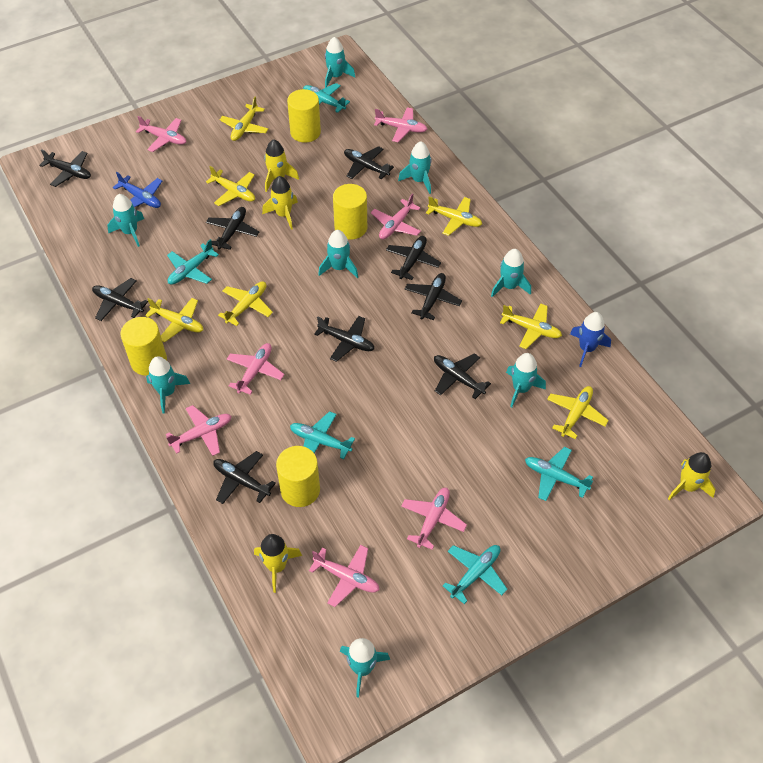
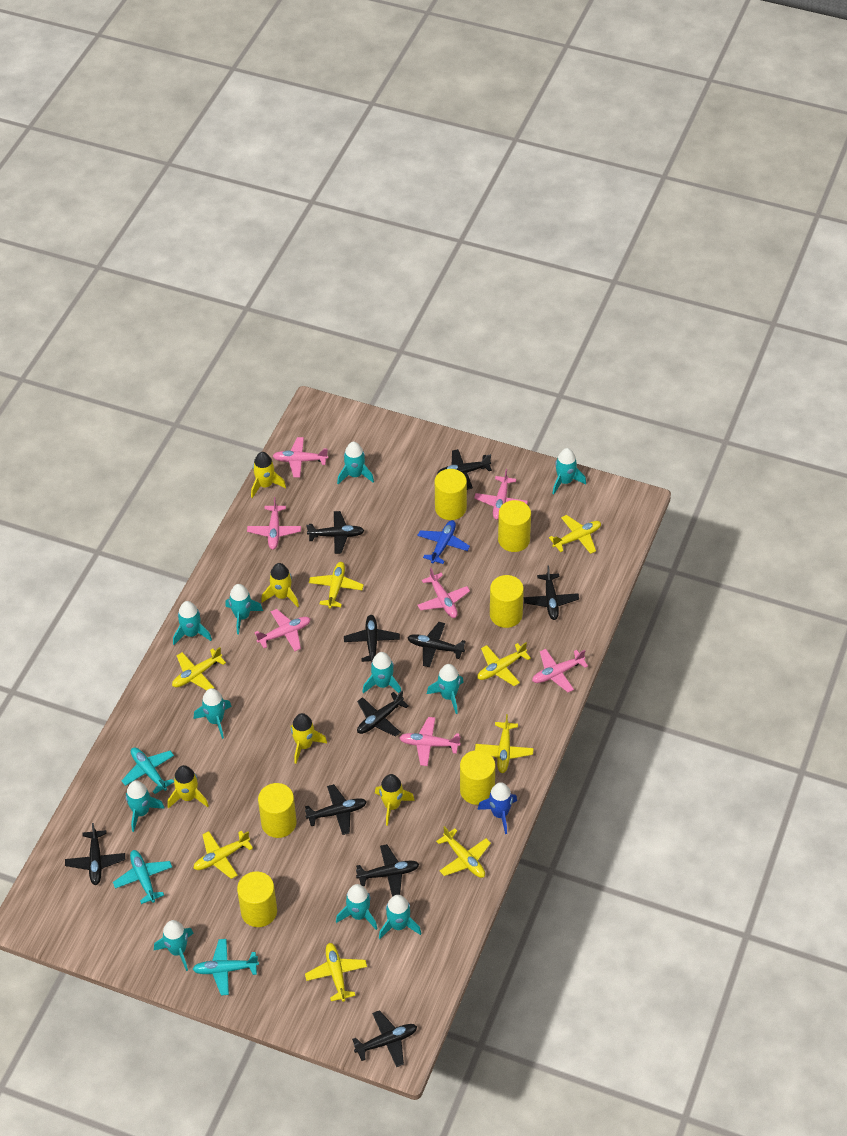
black plane: 9 -> 10
turquoise plane: 5 -> 3
turquoise rocket: 8 -> 11
yellow cylinder: 4 -> 6
yellow plane: 7 -> 8
yellow rocket: 4 -> 5

